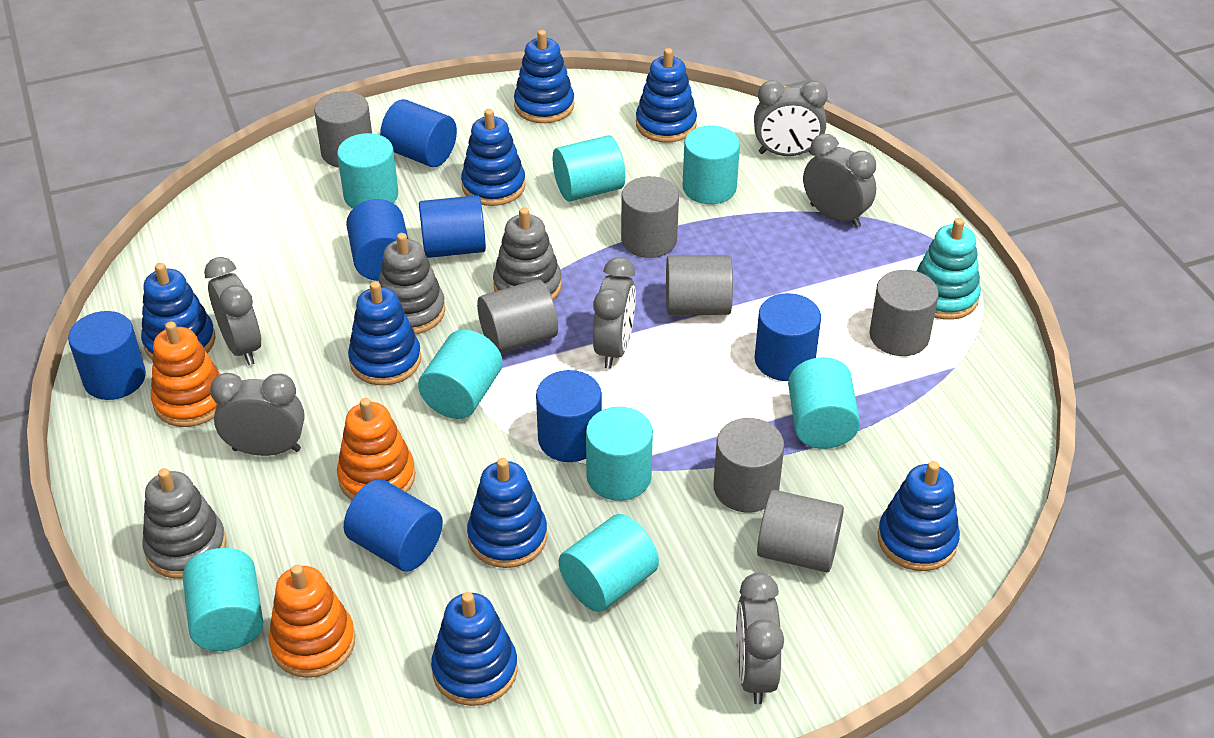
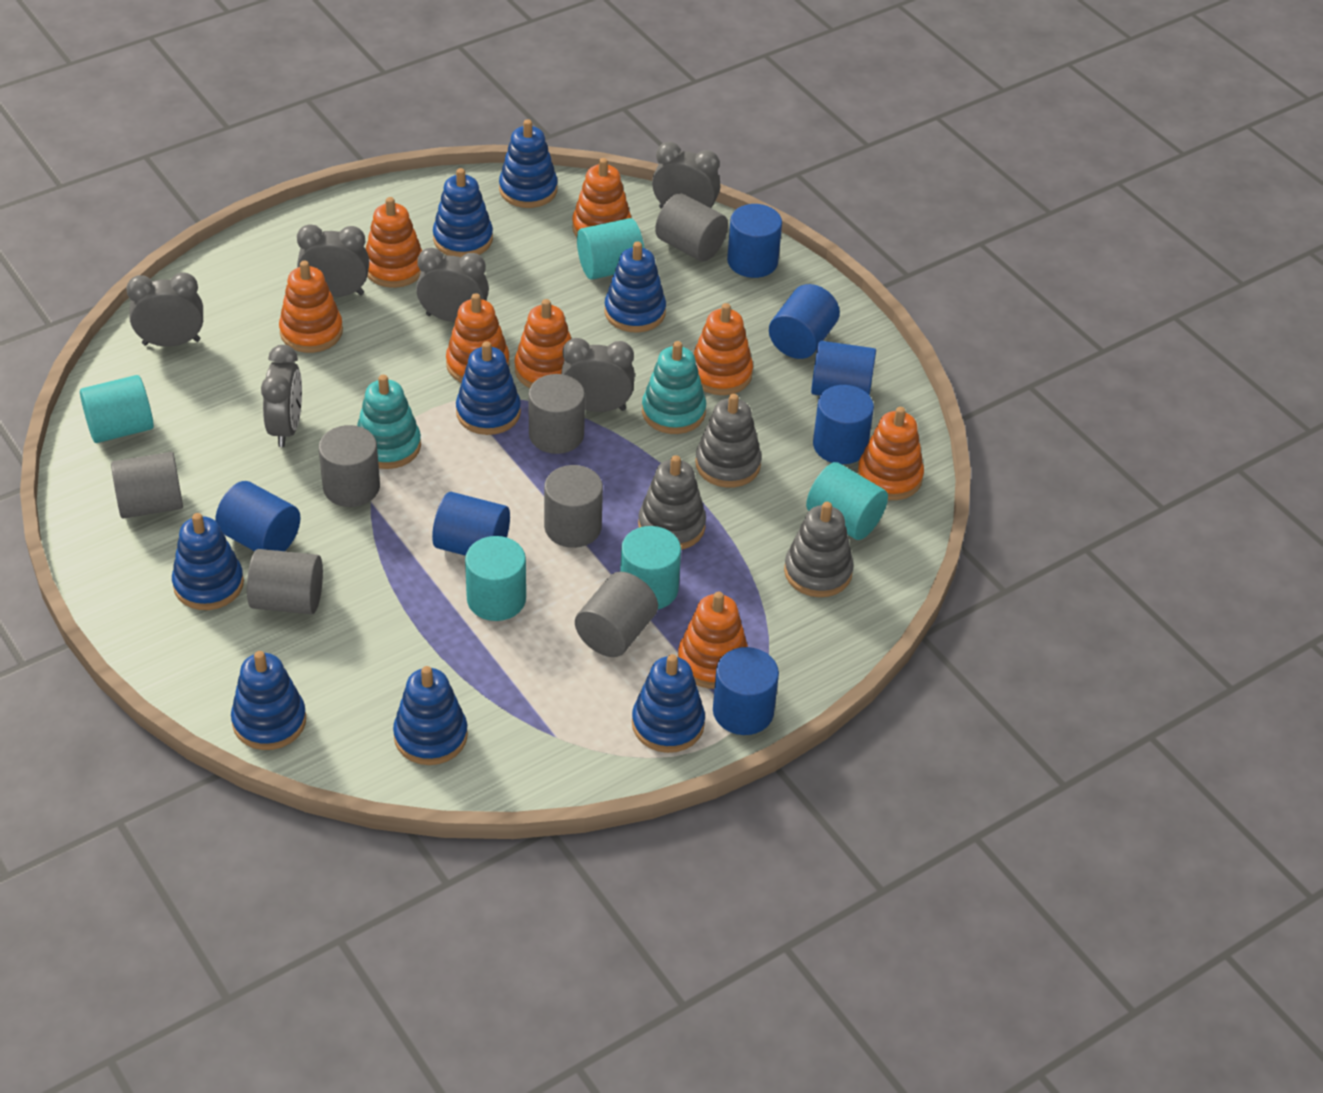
orange stacking toy: 3 -> 8
turquoise cylinder: 8 -> 5
turquoise stacking toy: 1 -> 2

